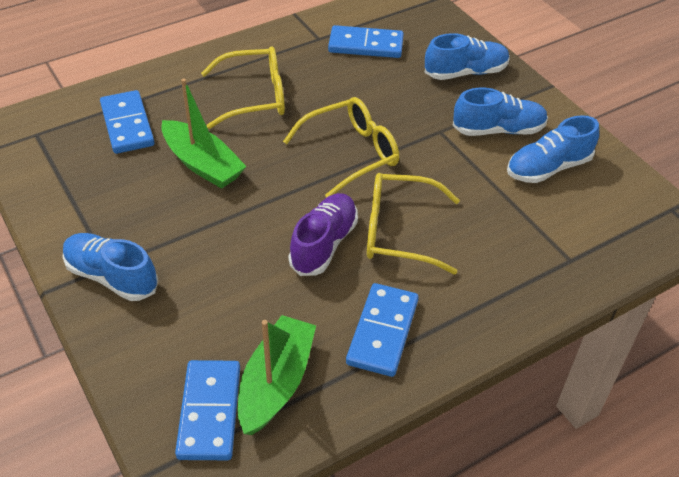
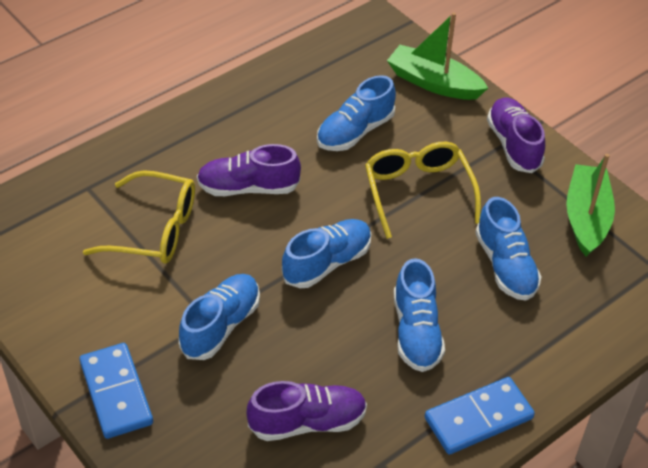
blue domino: 4 -> 2
blue shoe: 4 -> 5
purple shoe: 1 -> 3
yellow glasses: 3 -> 2

